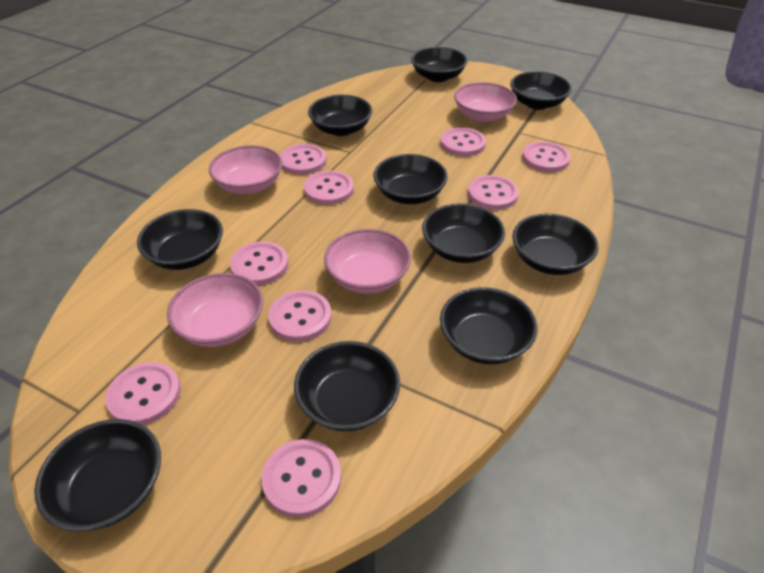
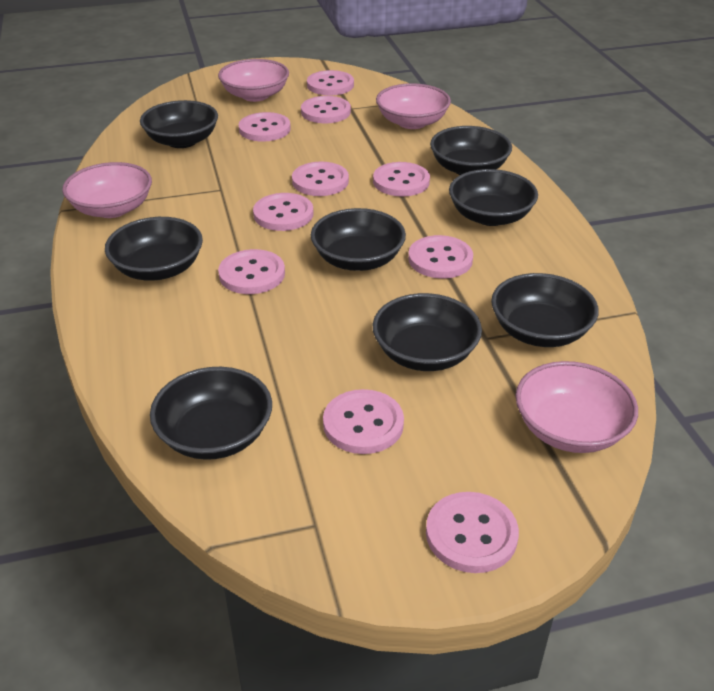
black bowl: 10 -> 8
pink button: 9 -> 10

